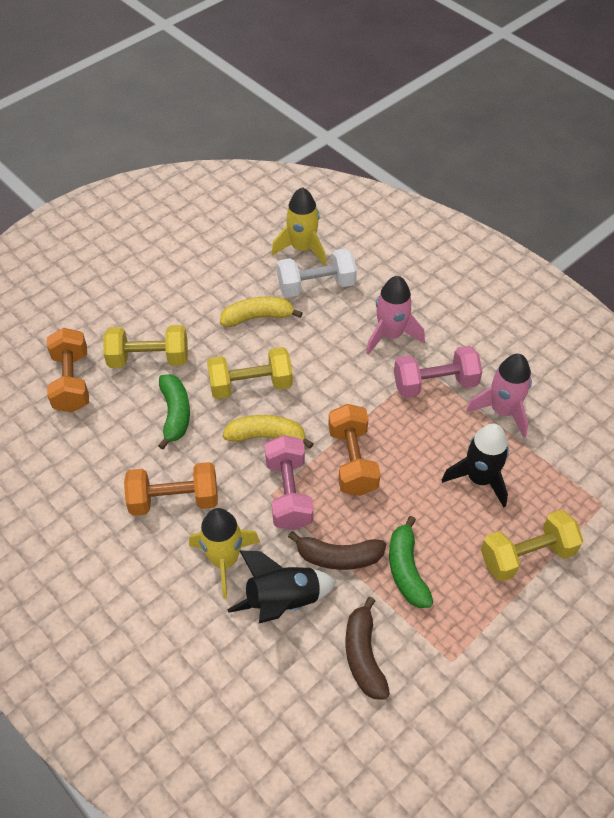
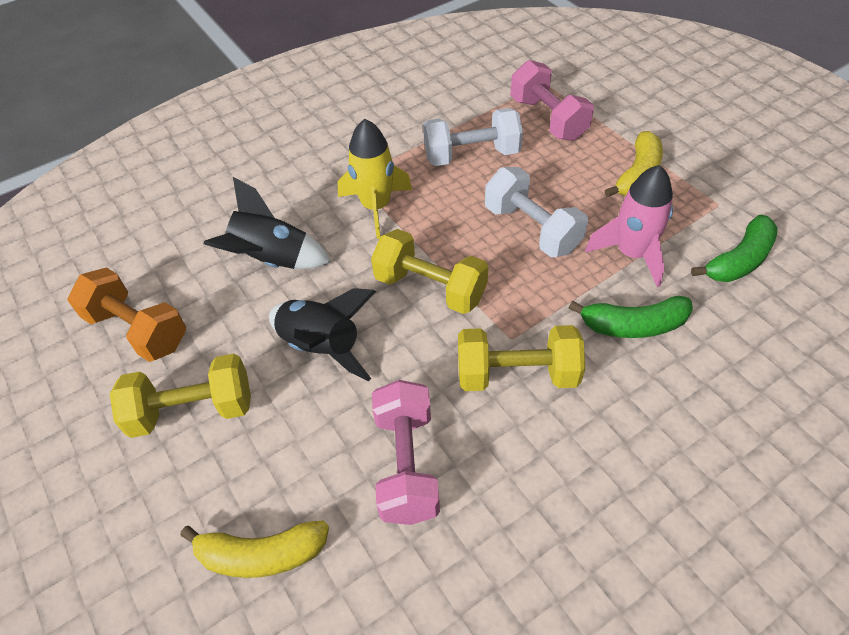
brown banana: 2 -> 0
orange dumbbell: 3 -> 1
pink rocket: 2 -> 1
white dumbbell: 1 -> 2
yellow rocket: 2 -> 1

